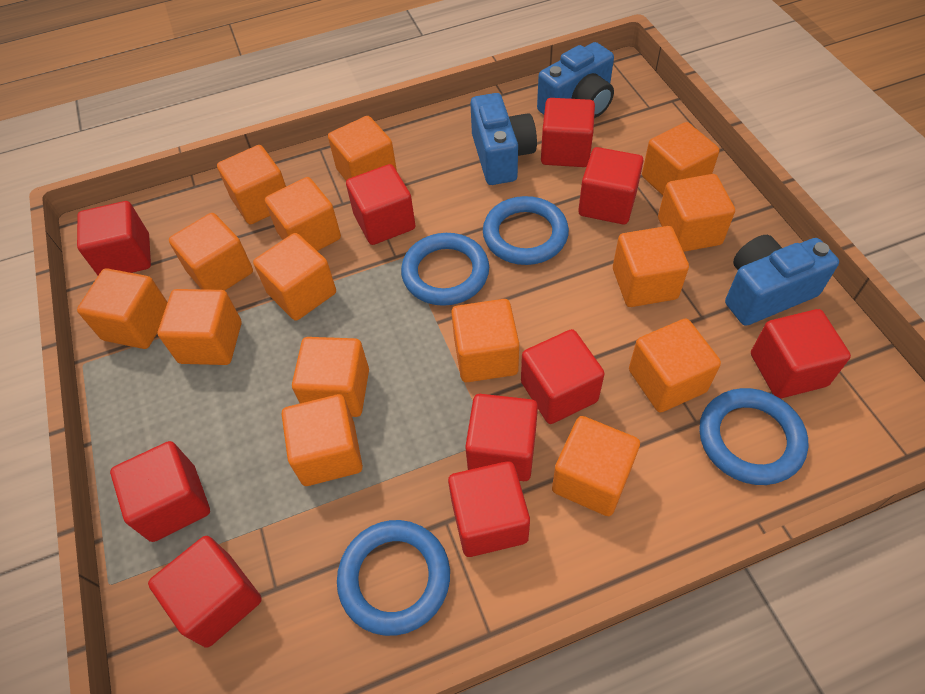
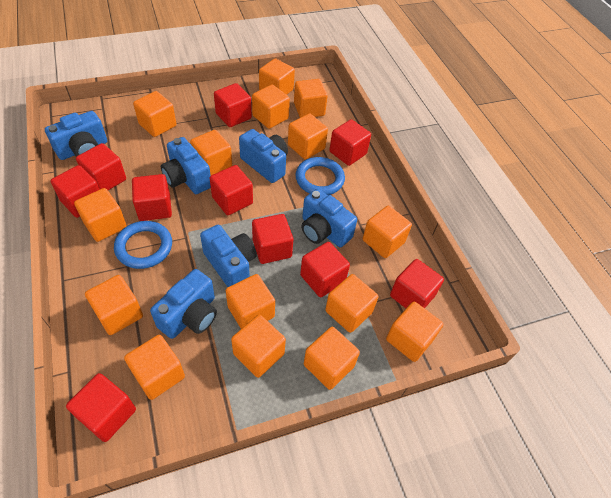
blue camera: 3 -> 6
blue ring: 4 -> 2

